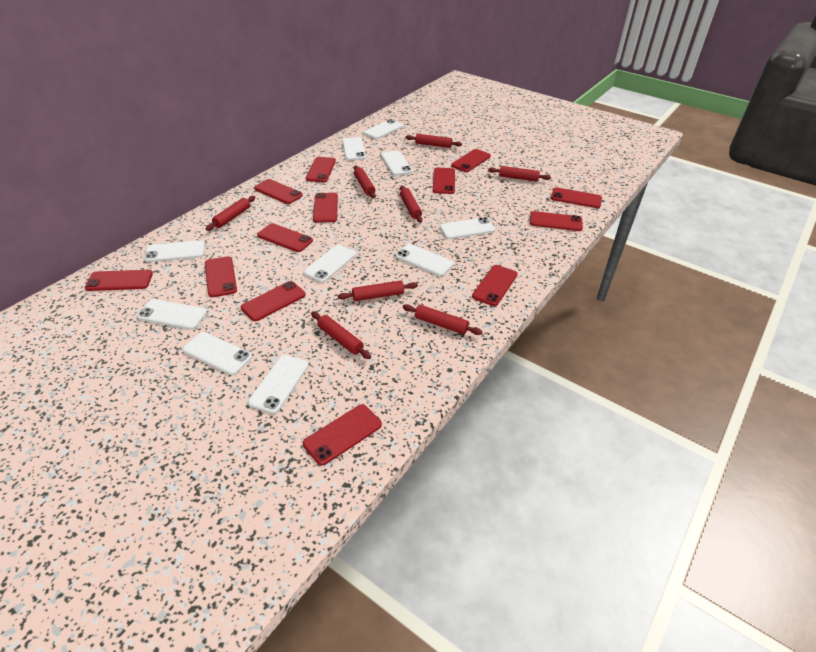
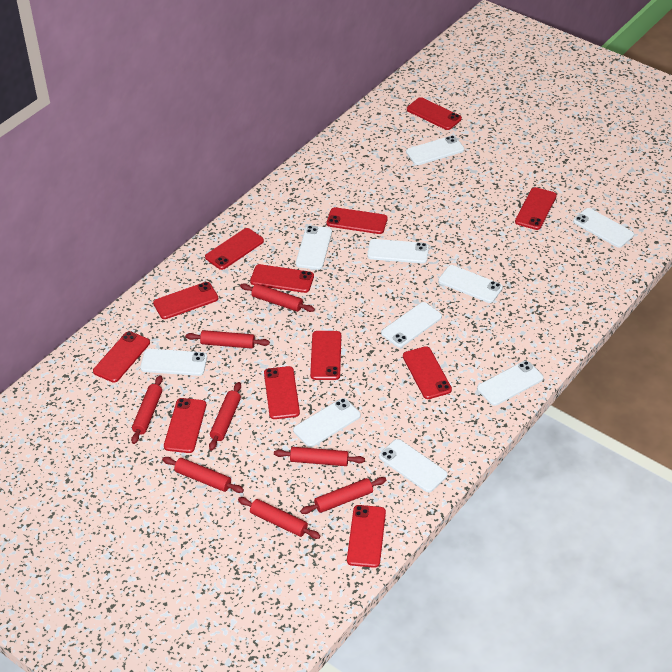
red phone: 13 -> 12

